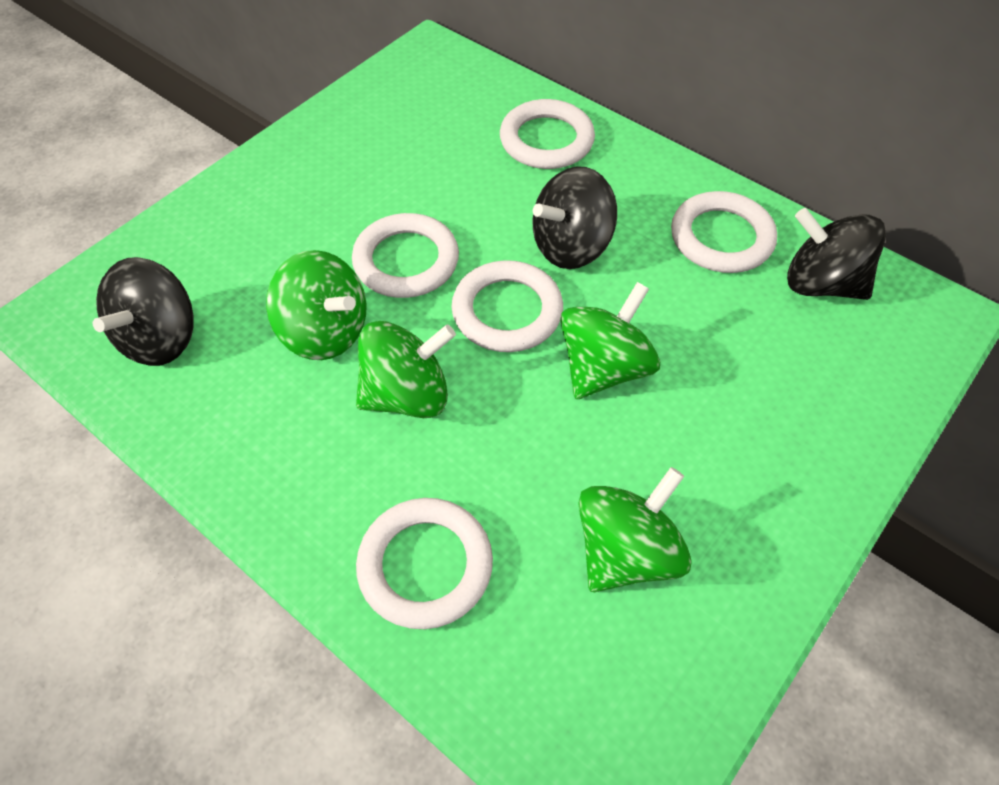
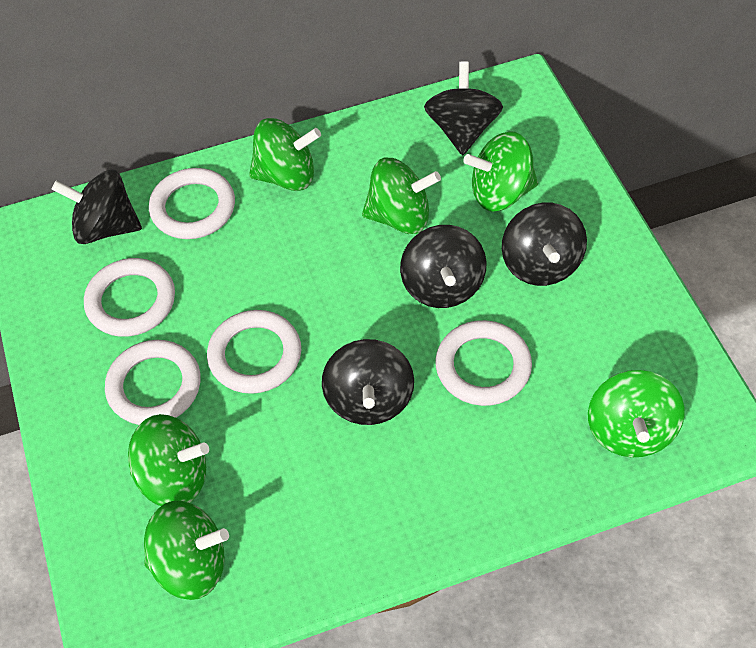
black spinning top: 3 -> 5
green spinning top: 4 -> 6

